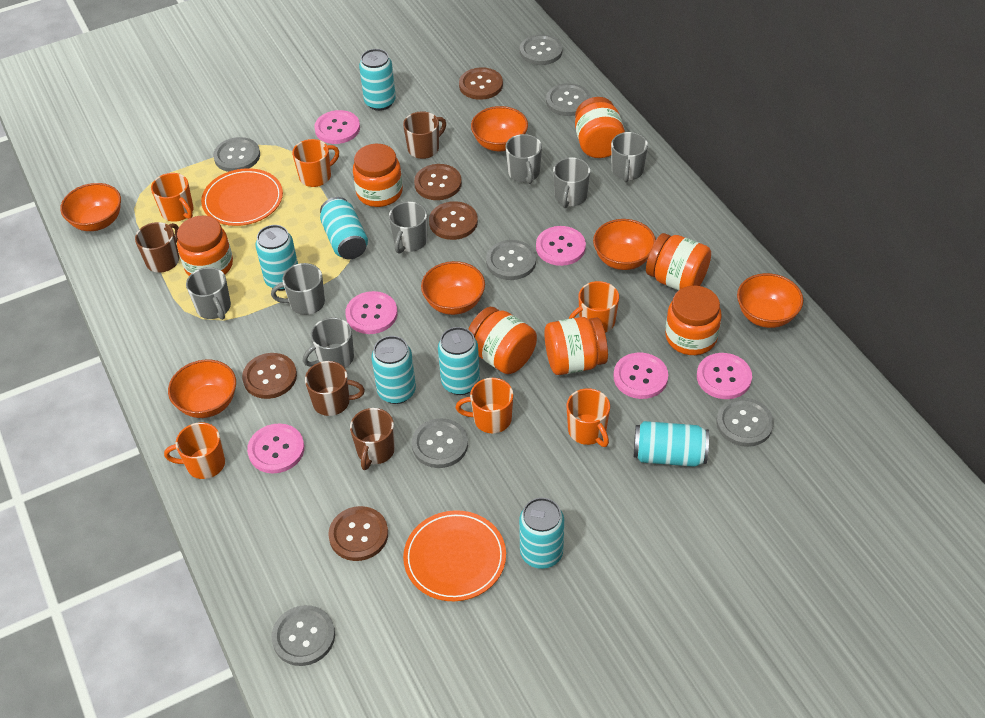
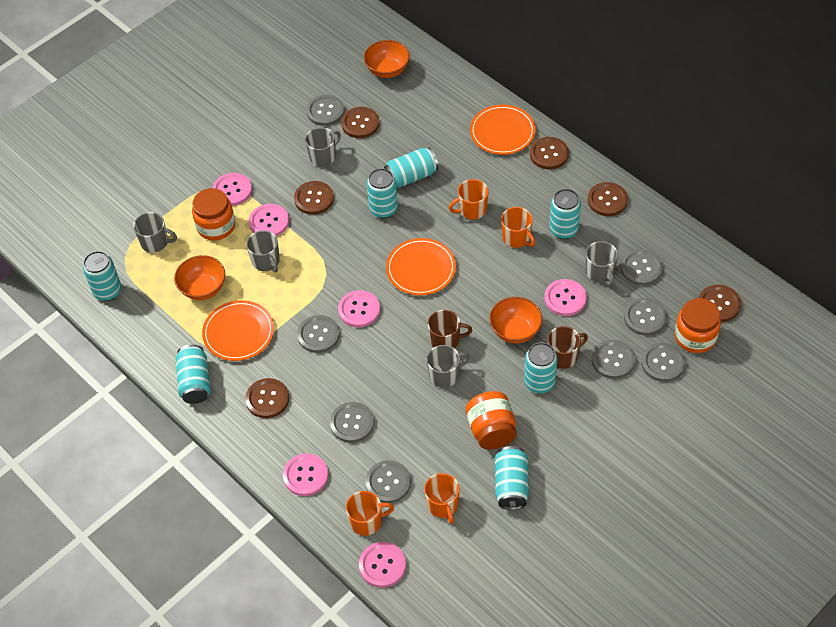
brown button: 5 -> 6
brown mug: 4 -> 2
grey button: 7 -> 8
grey mug: 7 -> 5
orange bowl: 6 -> 3
orange jar: 7 -> 3
orange mug: 6 -> 4
orange plate: 2 -> 3

